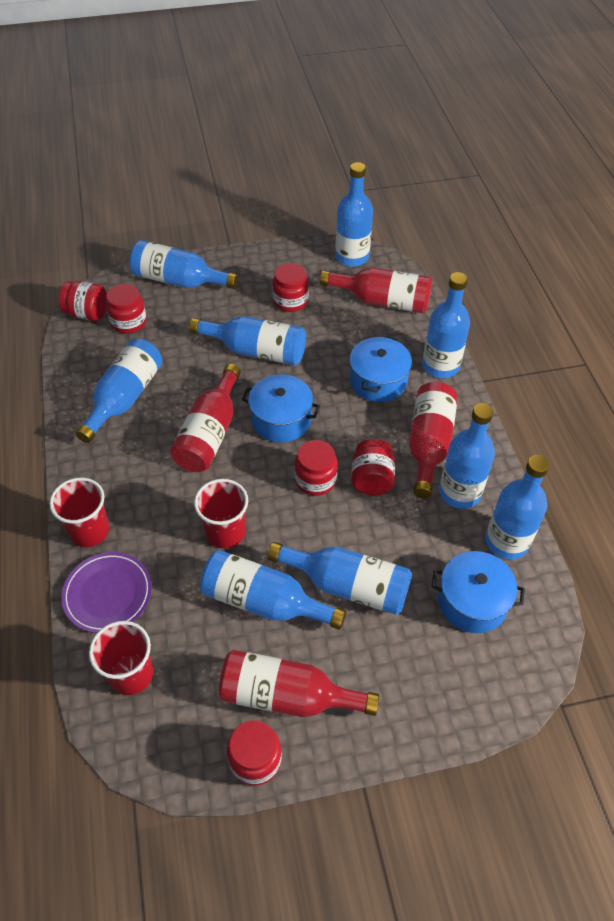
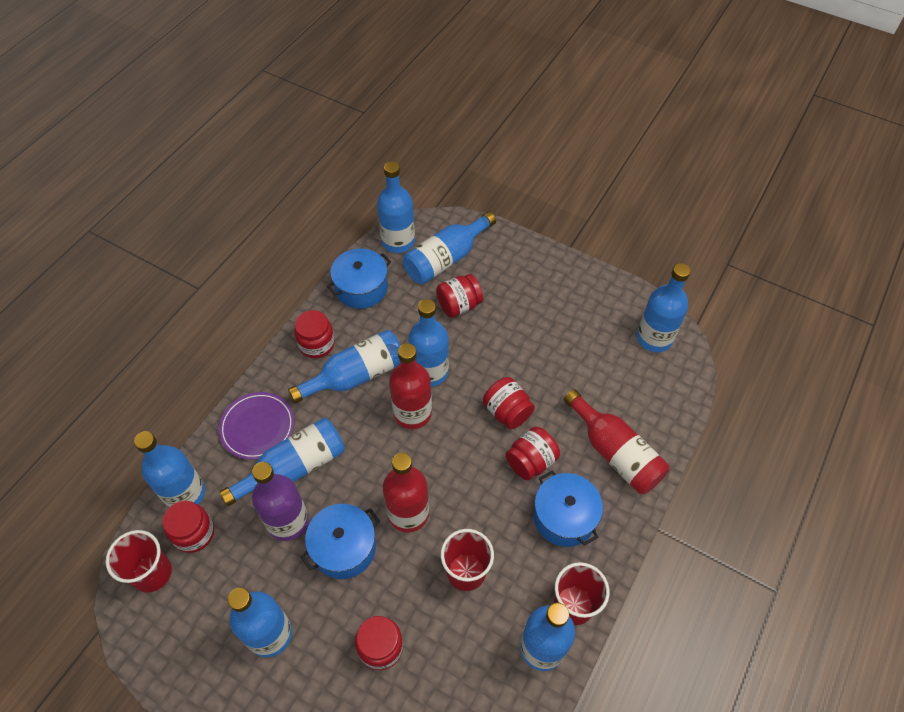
purple bottle: 0 -> 1
red bottle: 4 -> 3

